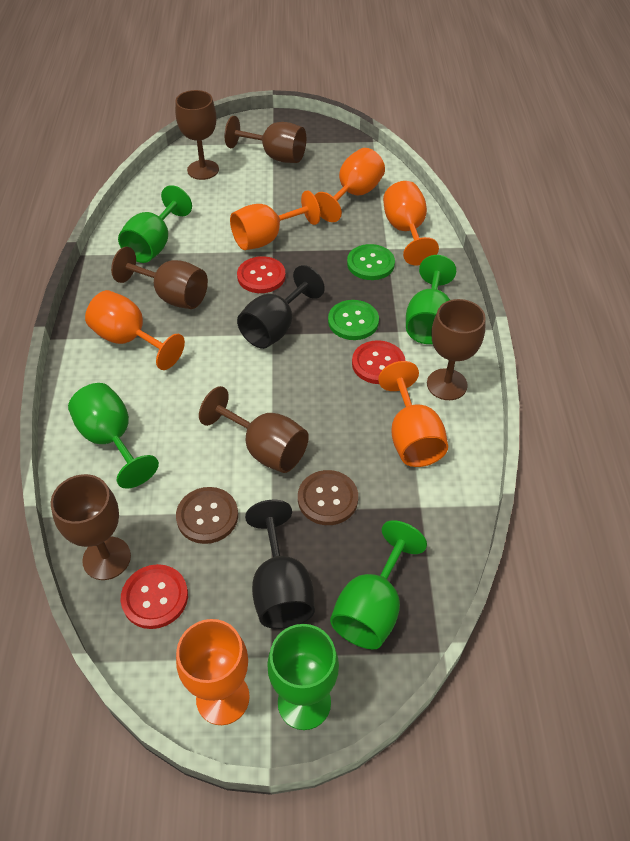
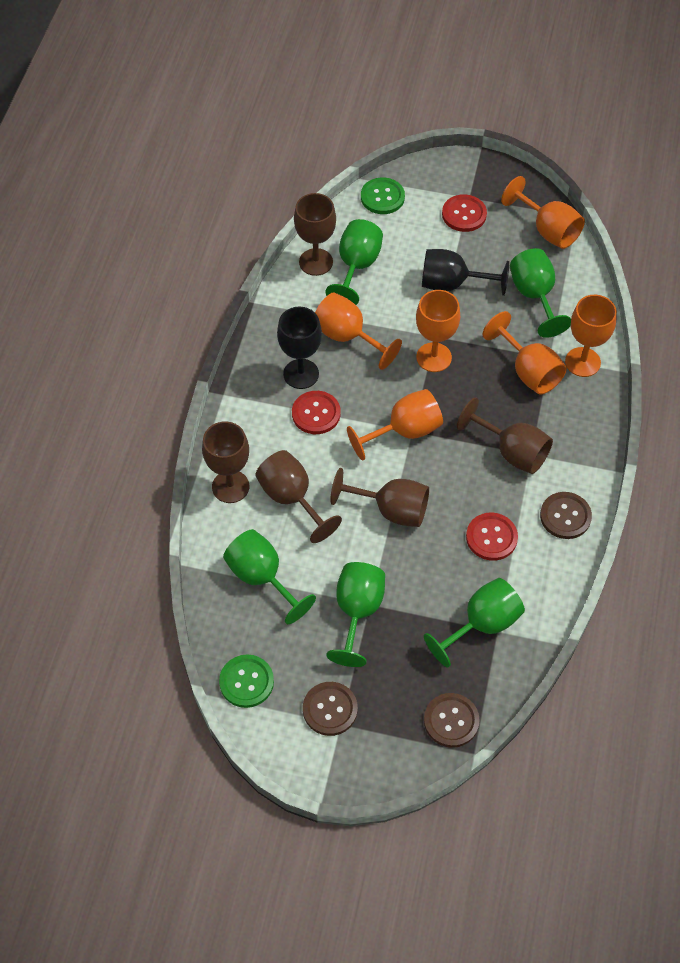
brown button: 2 -> 3
brown goblet: 6 -> 5

